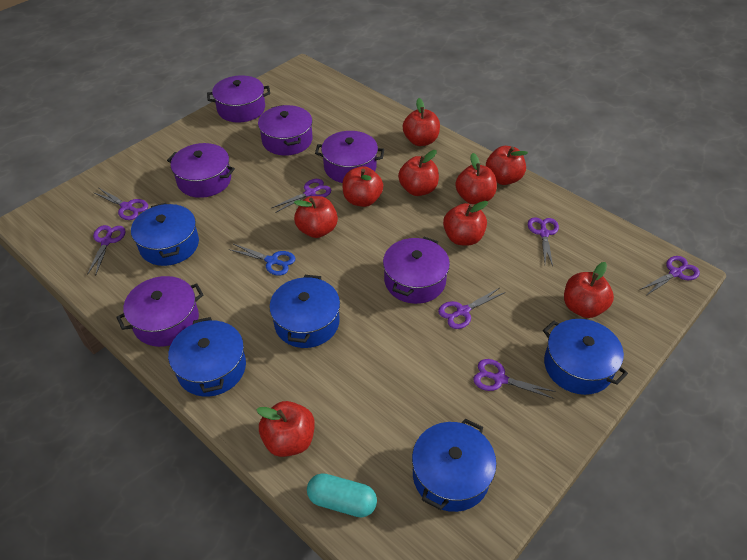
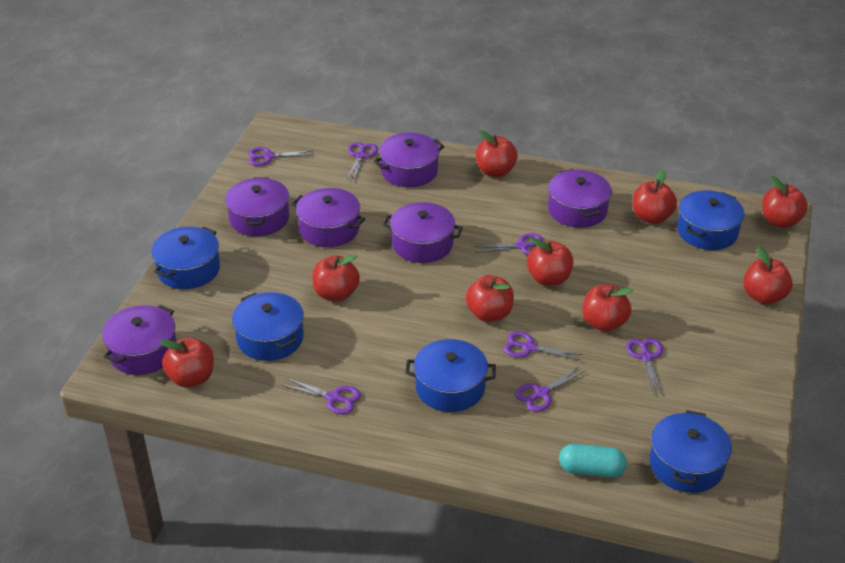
blue scissors: 1 -> 0

